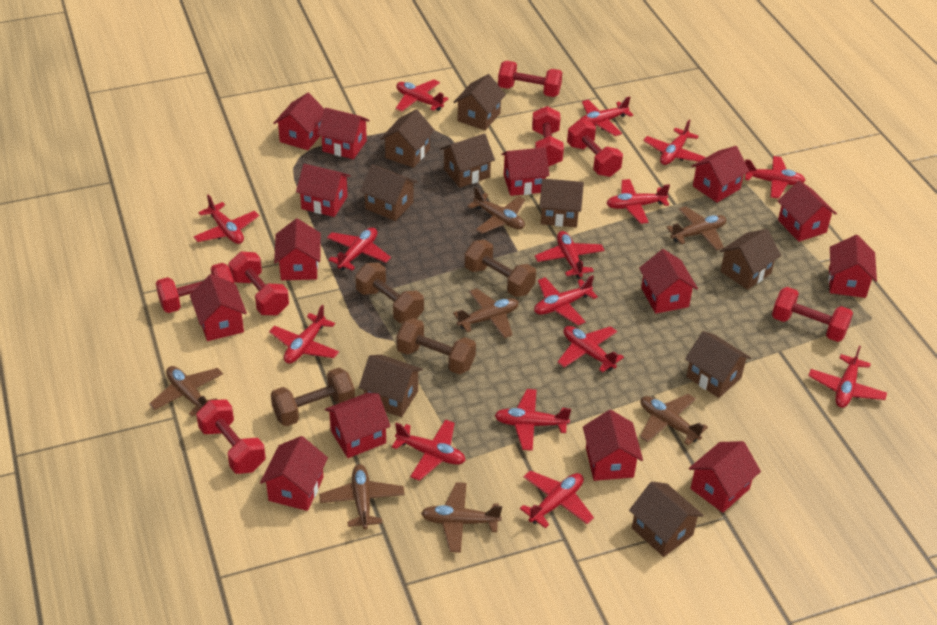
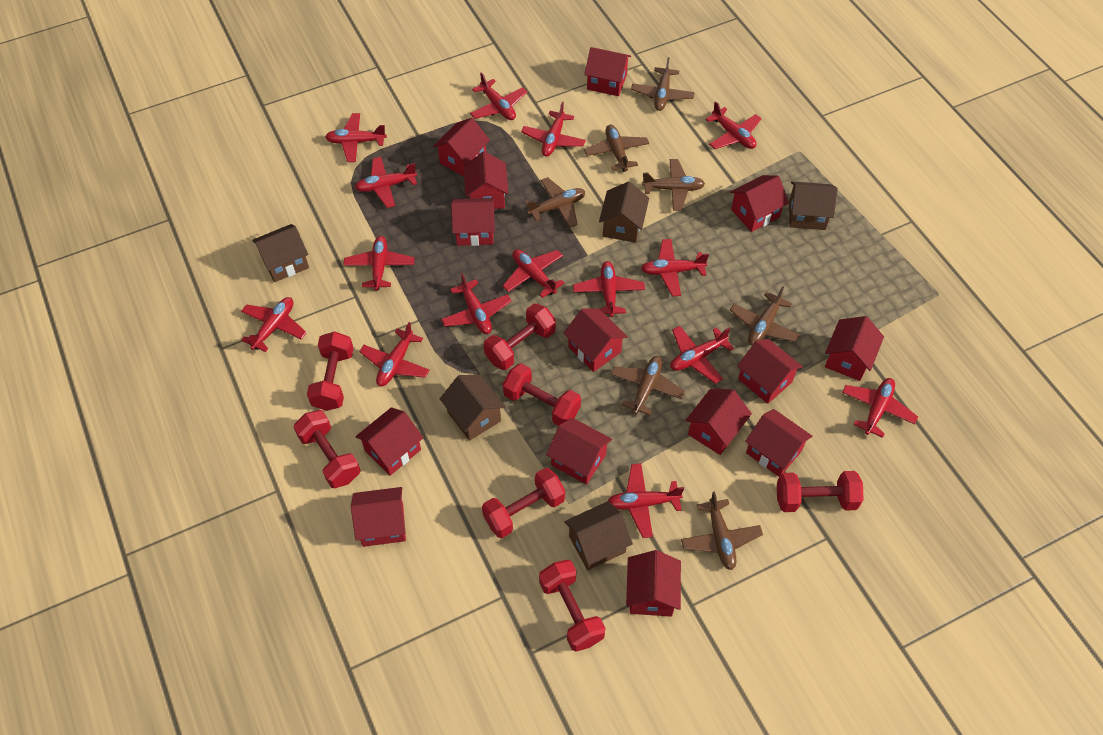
brown dumbbell: 4 -> 0
brown house: 9 -> 5

